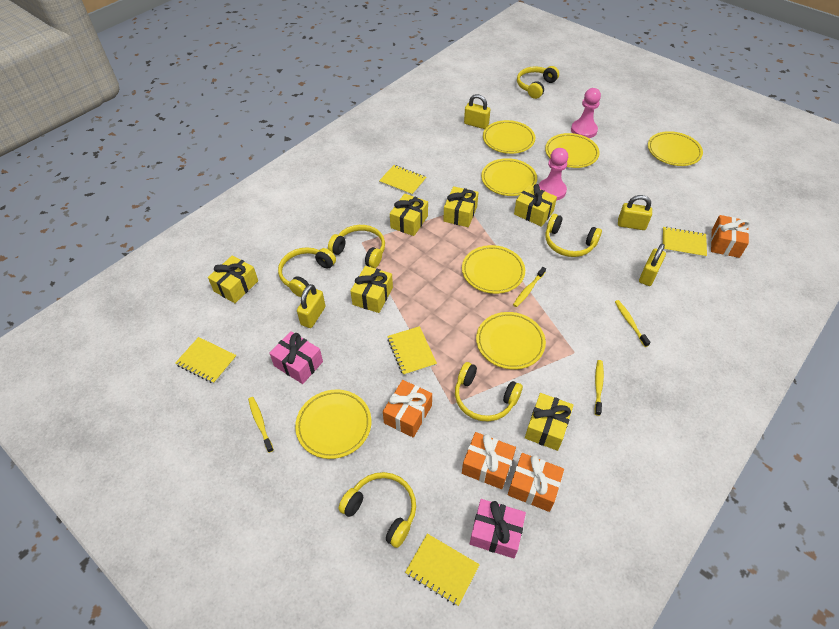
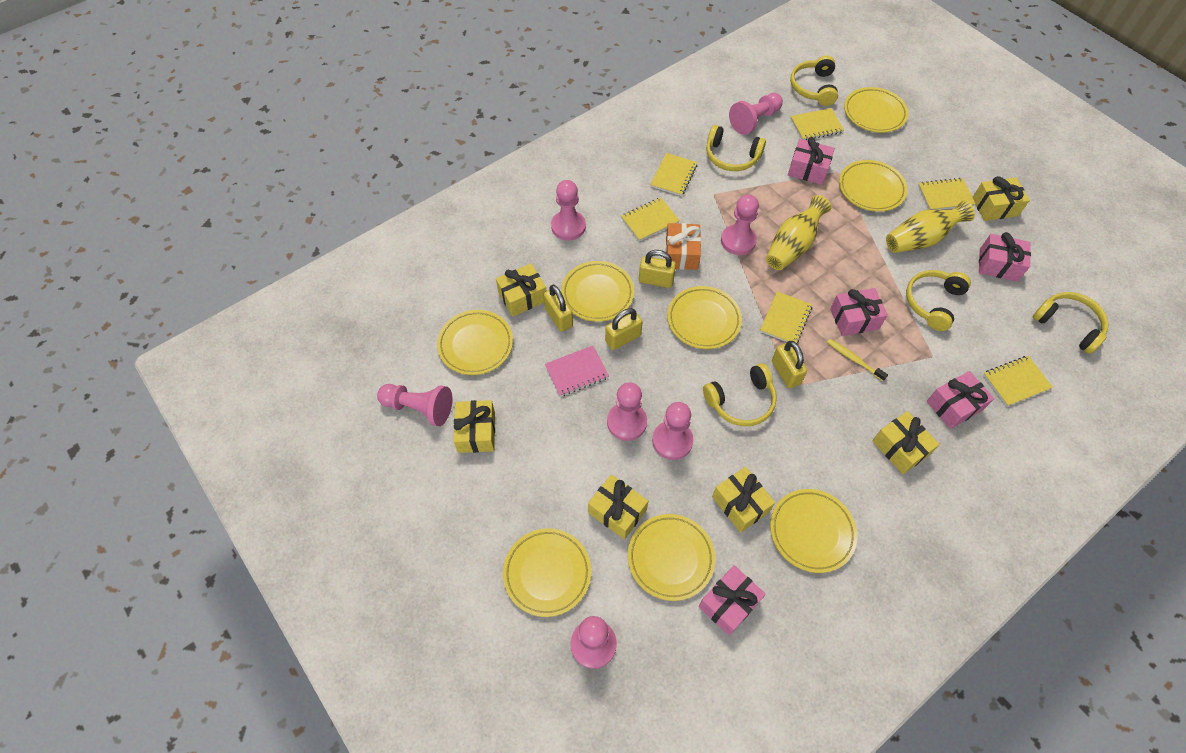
orange gift: 4 -> 1
pink gift: 2 -> 5
pink notebook: 0 -> 1
pink pawn: 2 -> 7
yellow headphones: 6 -> 5
yellow notebook: 5 -> 6
yellow plate: 7 -> 8
yellow toothbrush: 4 -> 1
yellow vase: 0 -> 2

